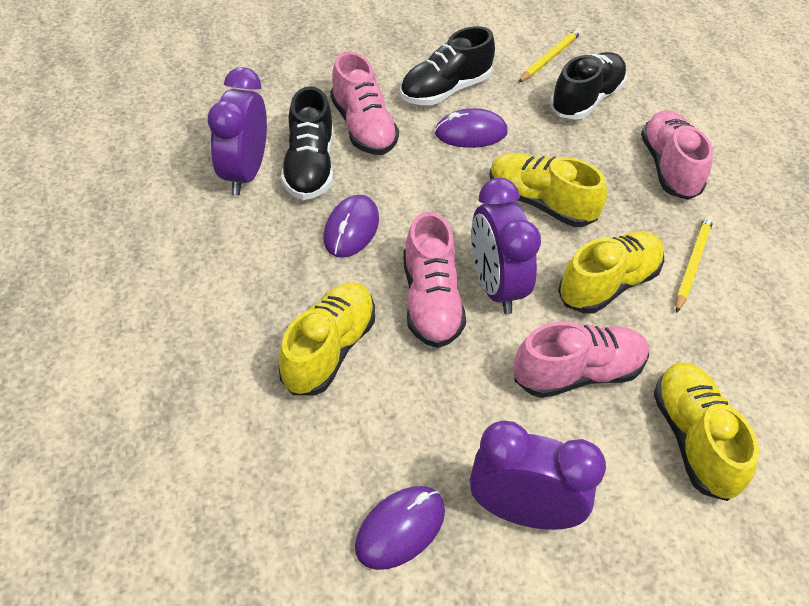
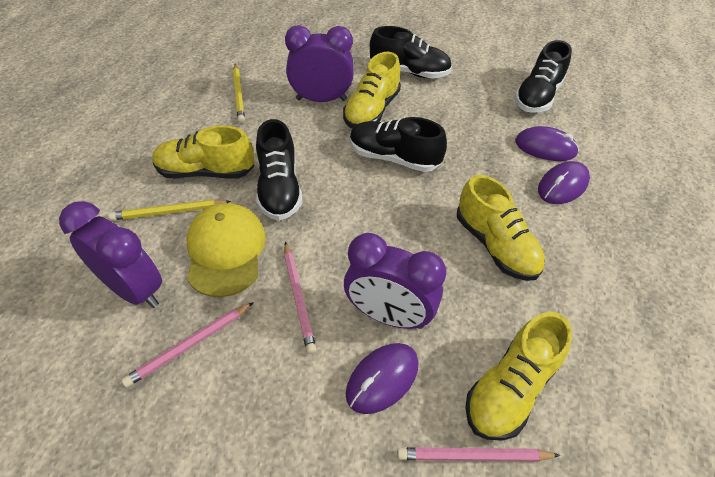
black shoe: 3 -> 4
pink pencil: 0 -> 3
pink shoe: 4 -> 0
yellow cap: 0 -> 1

